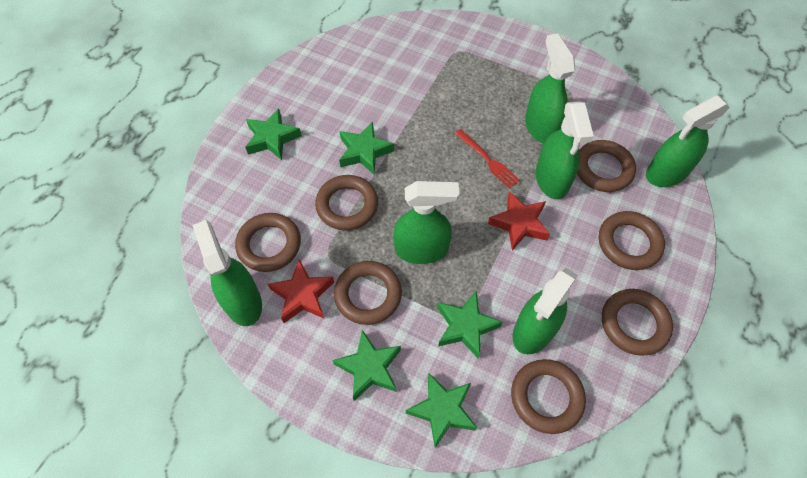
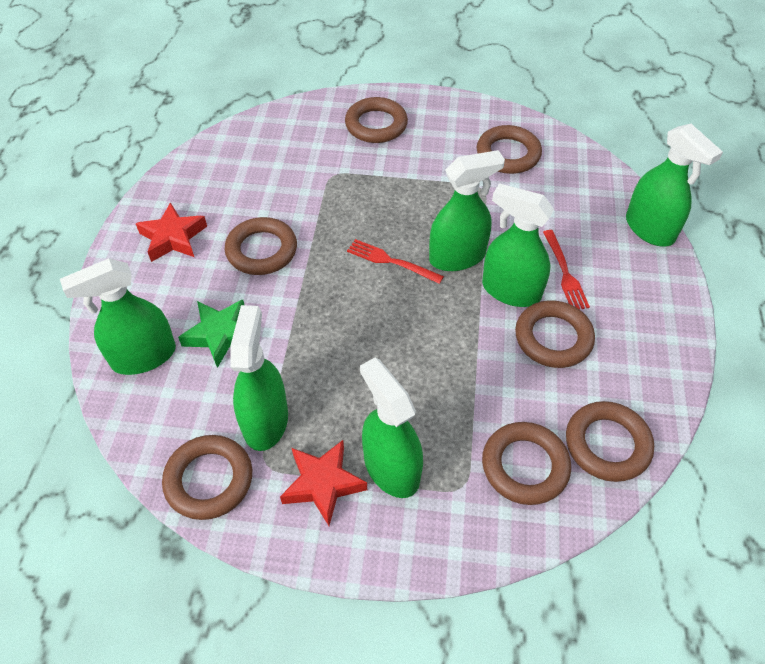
green star: 5 -> 1
red fork: 1 -> 2

